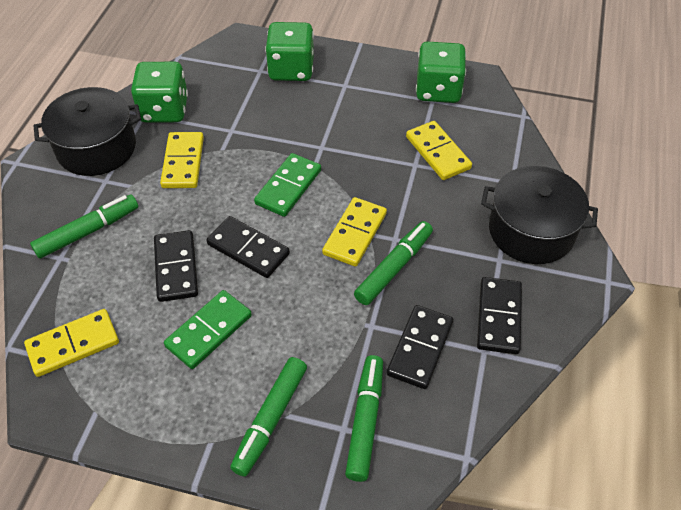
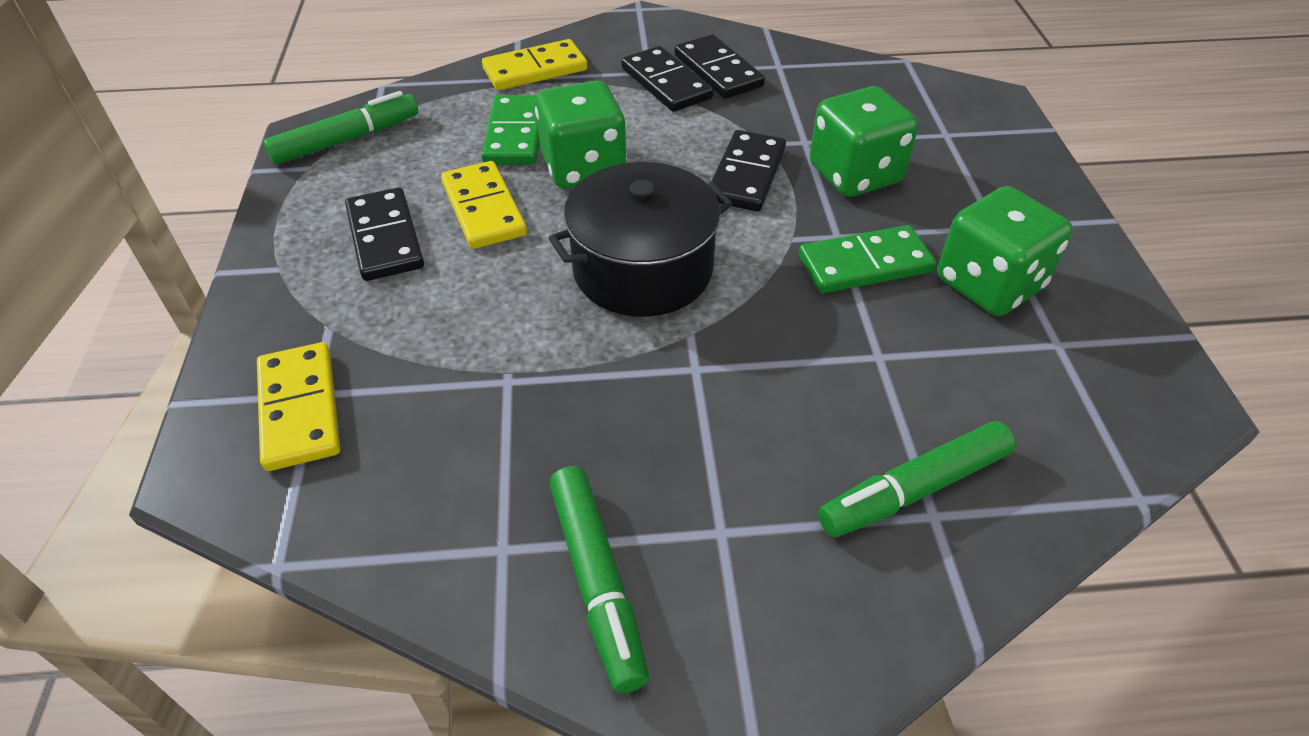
black pot: 2 -> 1
green marker: 4 -> 3
yellow domino: 4 -> 3

